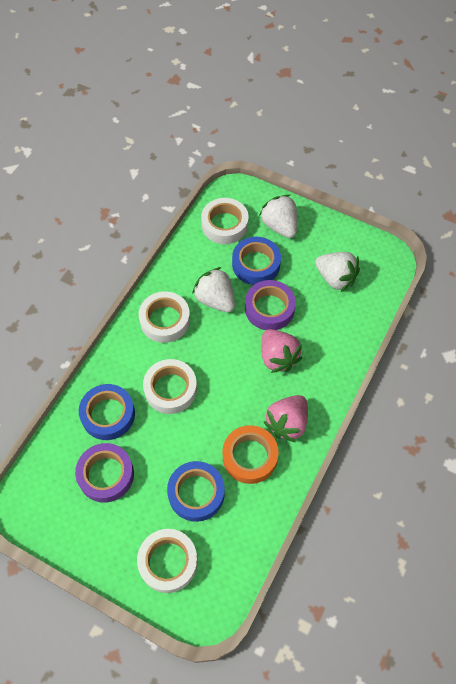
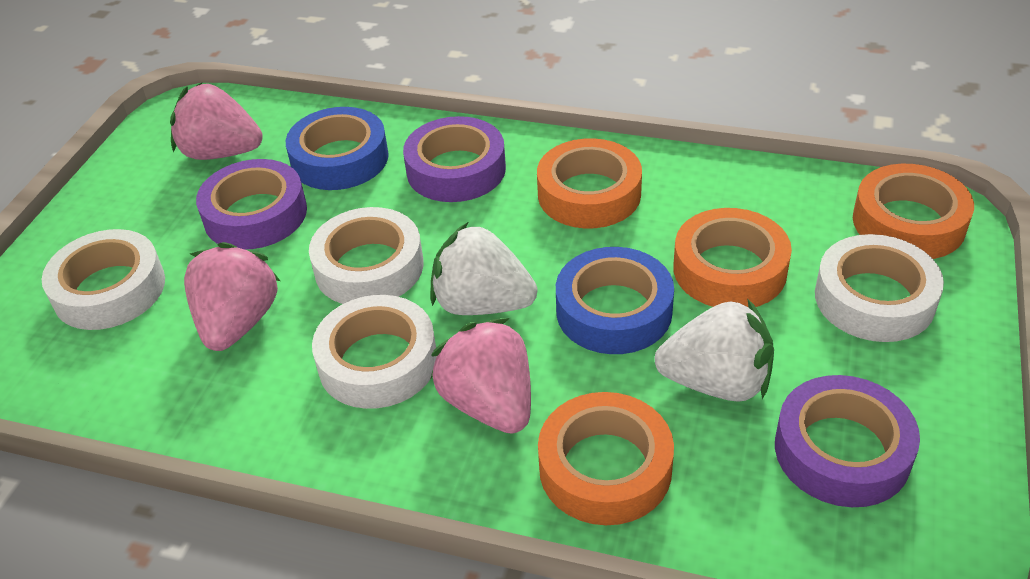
blue tape: 3 -> 2
orange tape: 1 -> 4
pink strawberry: 2 -> 3
purple tape: 2 -> 3
white strawberry: 3 -> 2

